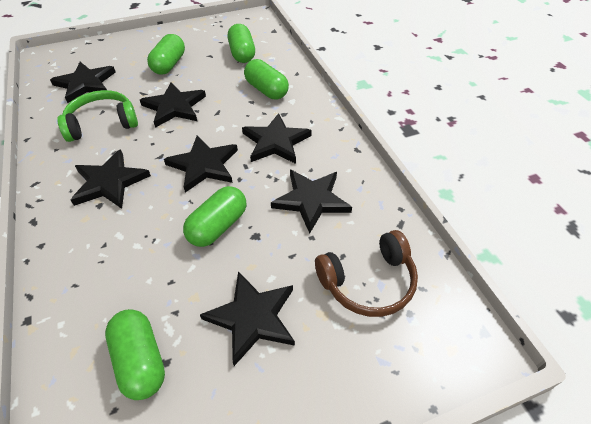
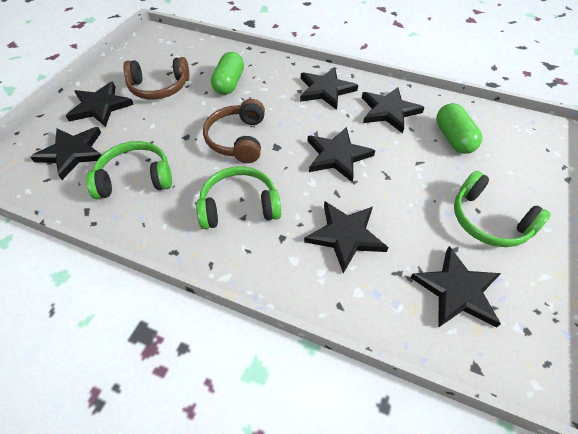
brown headphones: 1 -> 2
green capsule: 5 -> 2
green headphones: 1 -> 3

